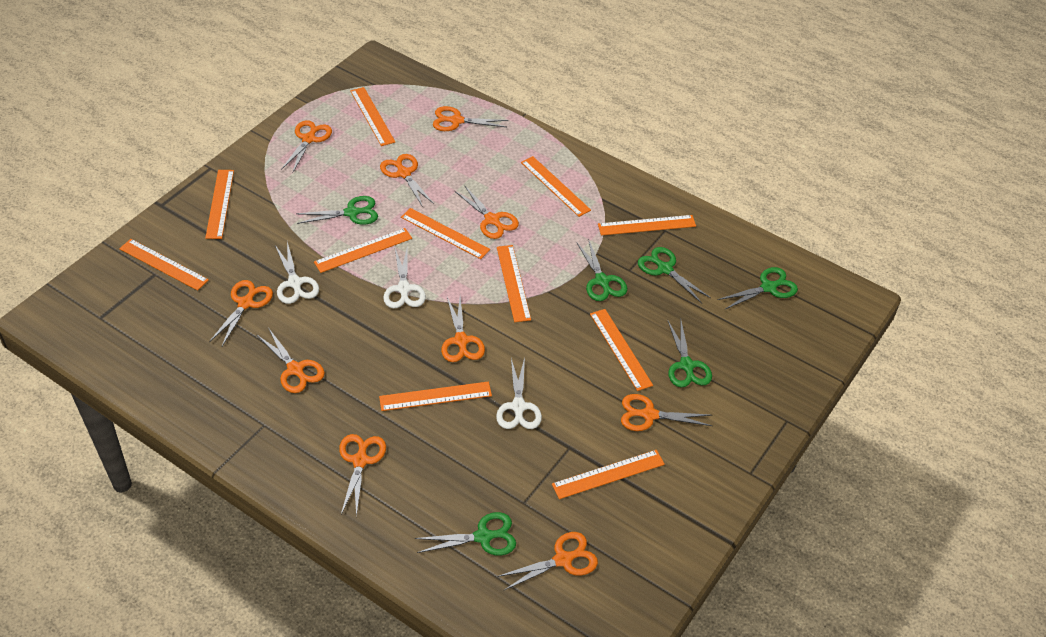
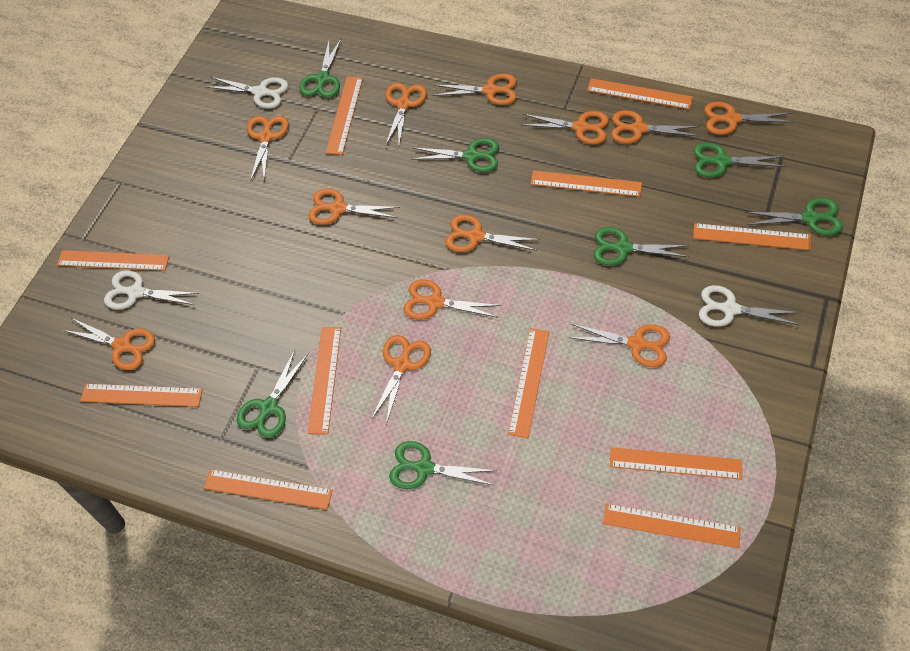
green scissors: 6 -> 7
orange scissors: 10 -> 12

